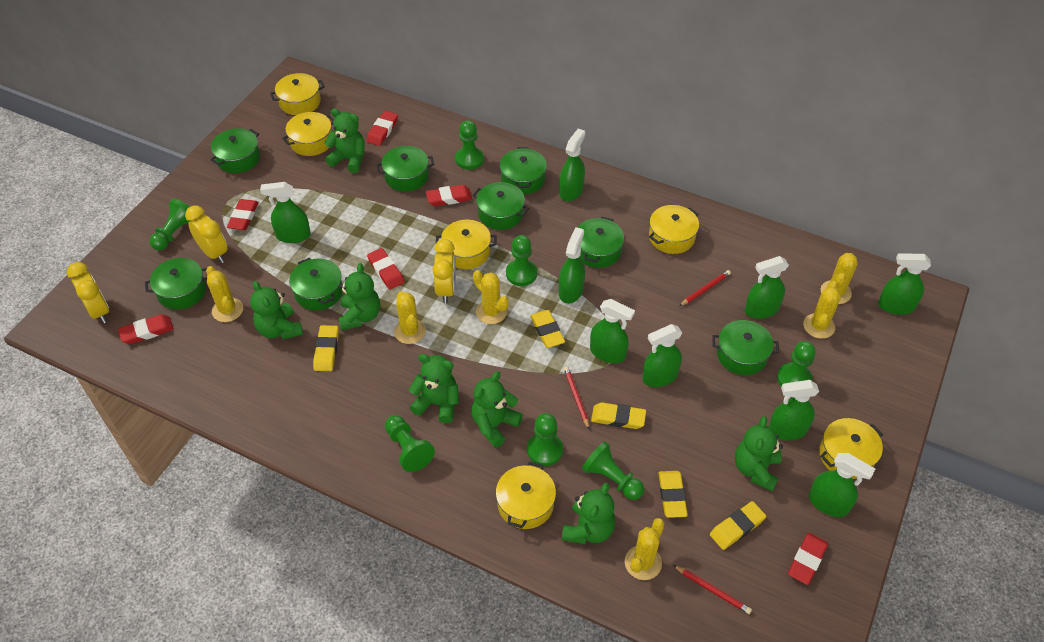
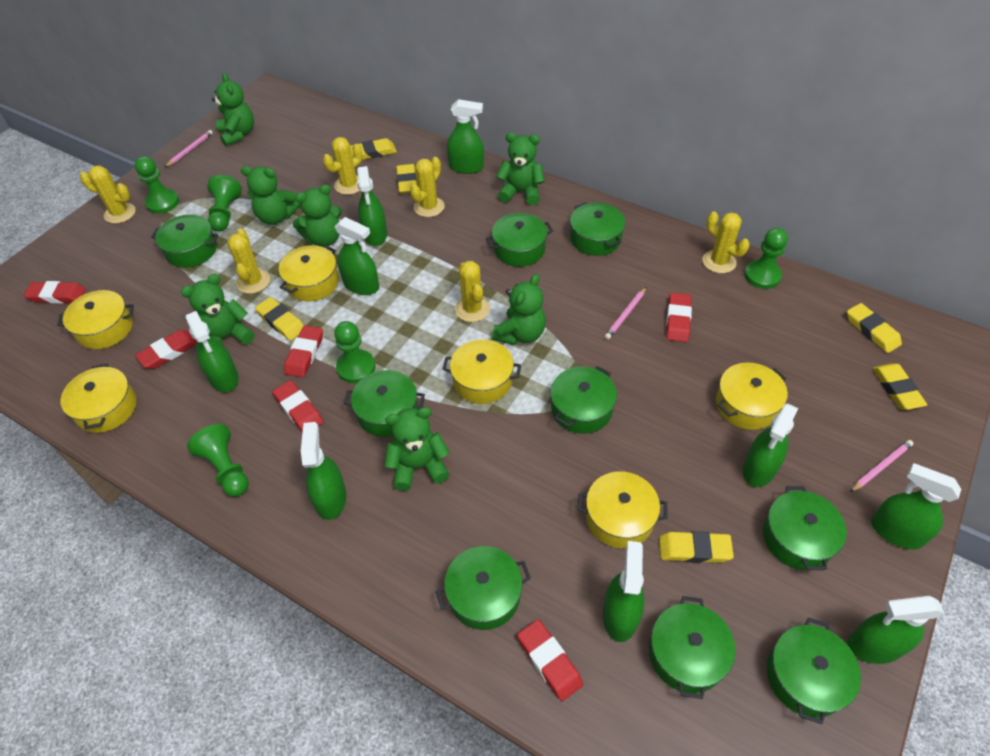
green pawn: 7 -> 5
green pot: 8 -> 9
pink pencil: 0 -> 3
red pencil: 3 -> 0
yellow clock: 3 -> 0
yellow eraser: 5 -> 6

